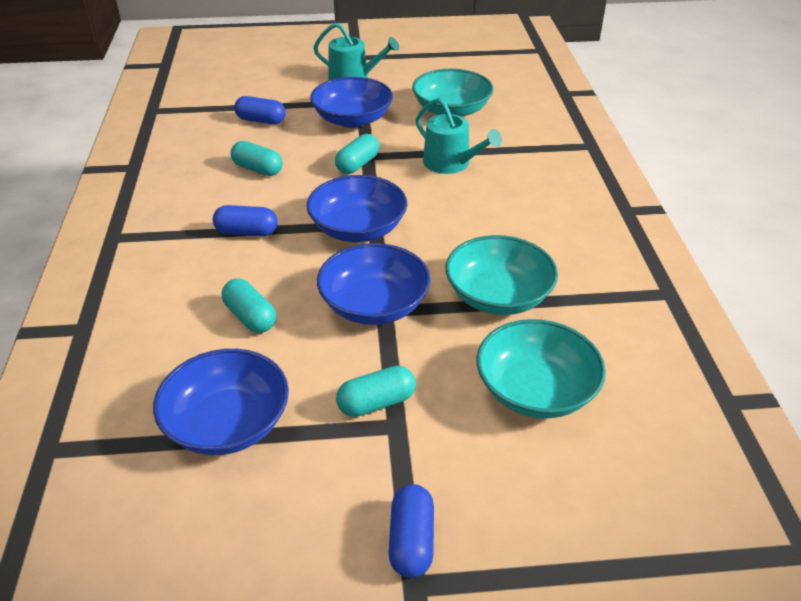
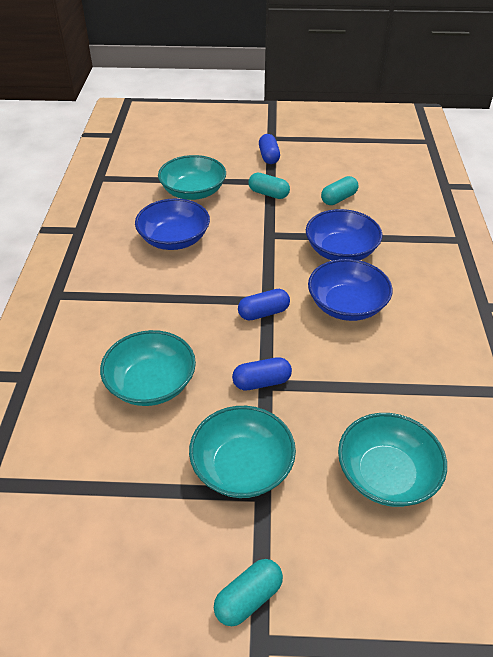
blue bowl: 4 -> 3
turquoise bowl: 3 -> 4
turquoise capsule: 4 -> 3
turquoise watering can: 2 -> 0

